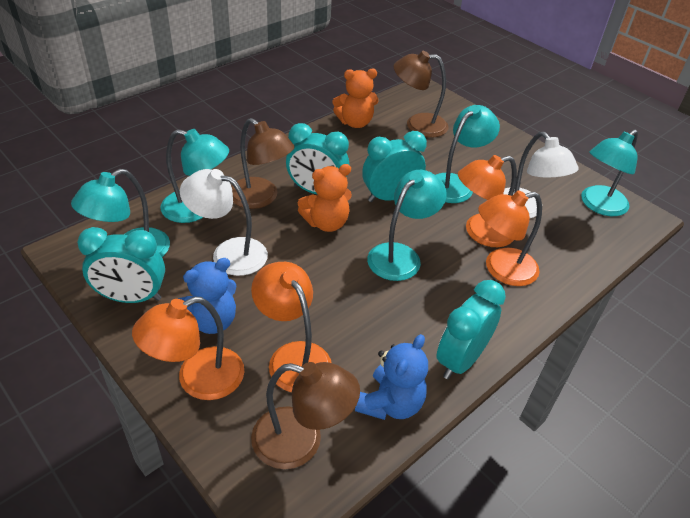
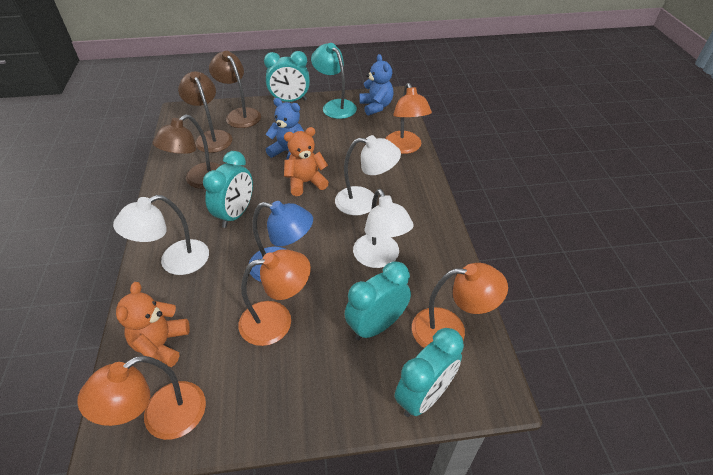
blue lamp: 0 -> 1
turquoise lamp: 5 -> 1
white lamp: 2 -> 3

